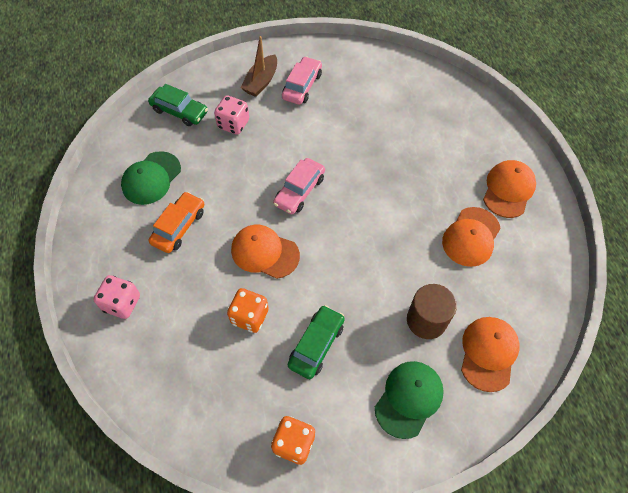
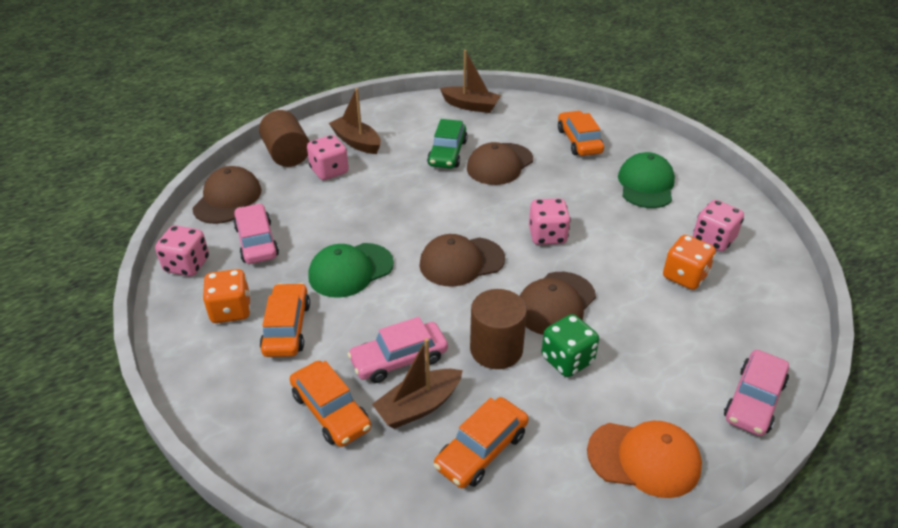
brown boat: 1 -> 3
brown cap: 0 -> 4
brown cylinder: 1 -> 2
green car: 2 -> 1
green dice: 0 -> 1
orange cap: 4 -> 1
orange car: 1 -> 4
pink car: 2 -> 3
pink dice: 2 -> 4

